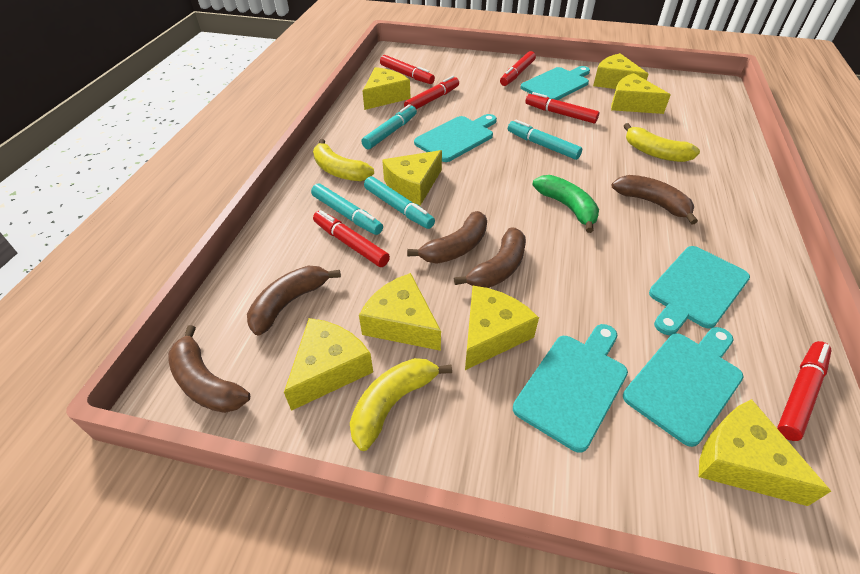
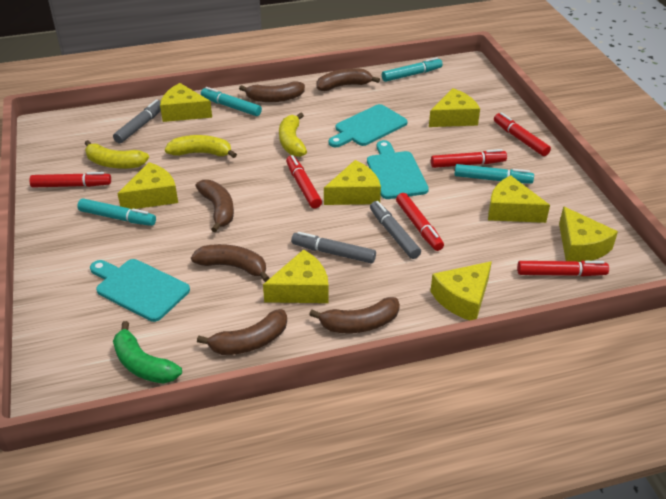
brown banana: 5 -> 6
grey marker: 0 -> 3
turquoise cutting board: 5 -> 3

